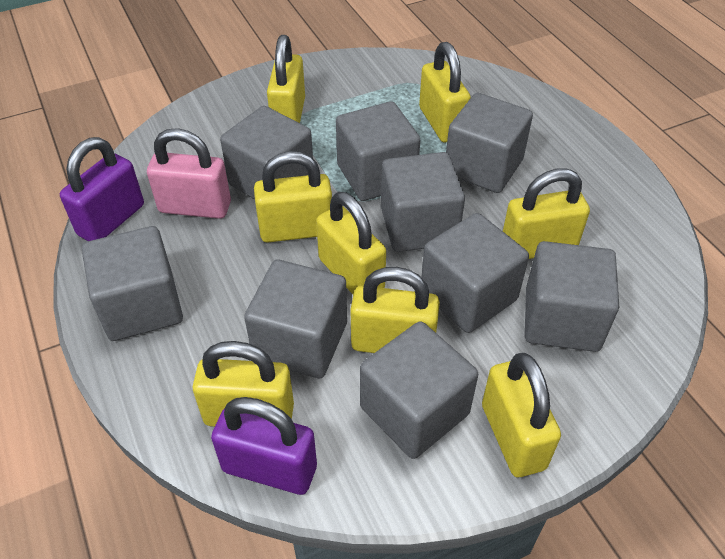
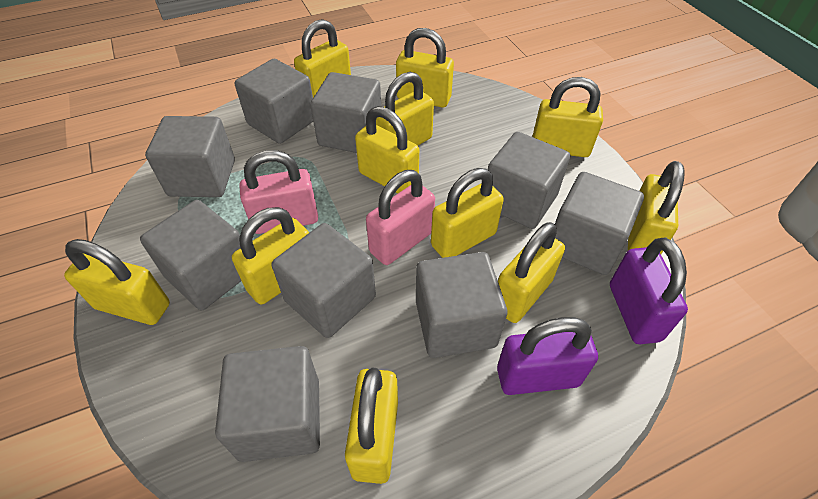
pink padlock: 1 -> 2
yellow padlock: 8 -> 11

